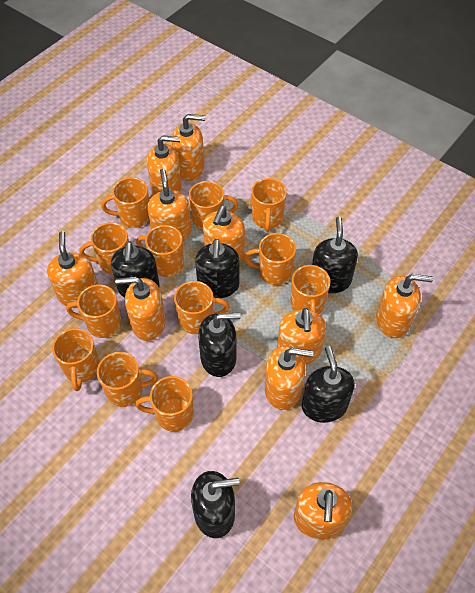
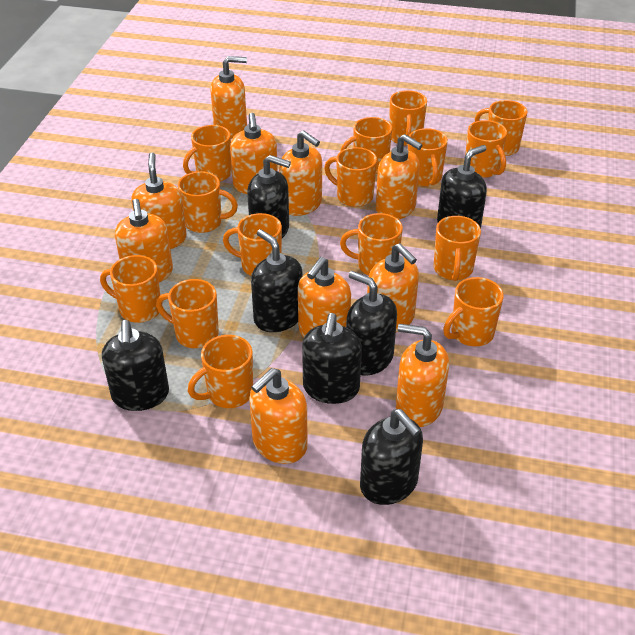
black soap dispenser: 6 -> 7
orange mug: 12 -> 15

